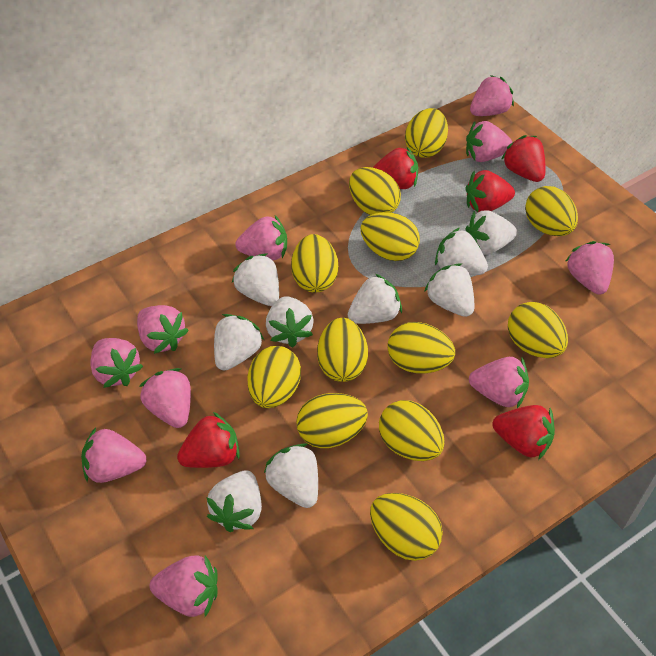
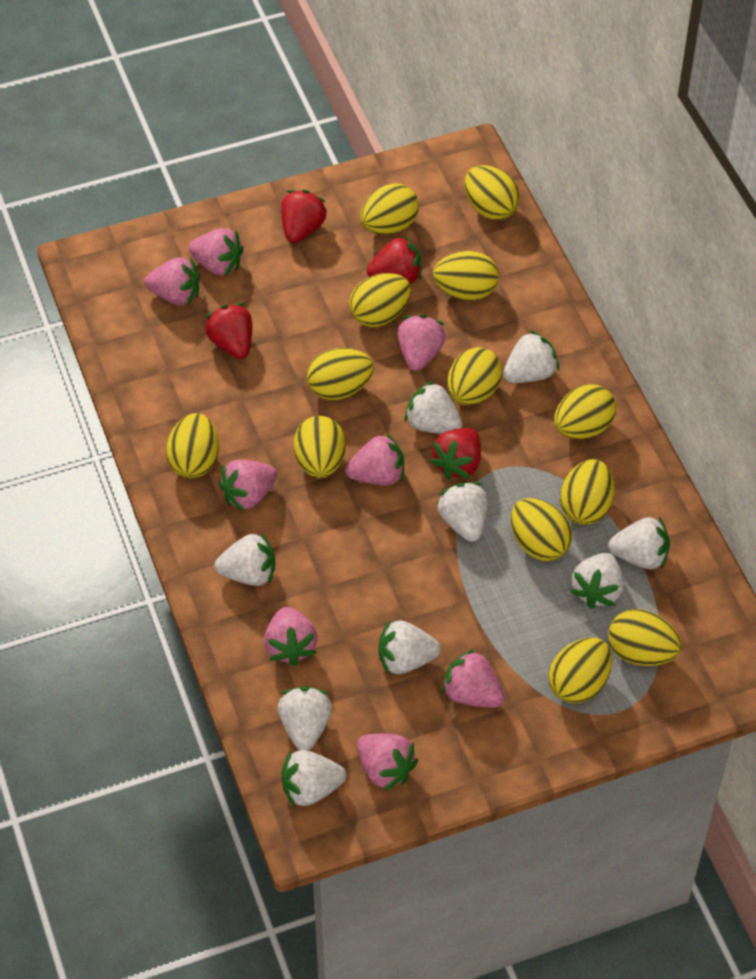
pink strawberry: 10 -> 8
red strawberry: 5 -> 4
yellow egg: 12 -> 13

